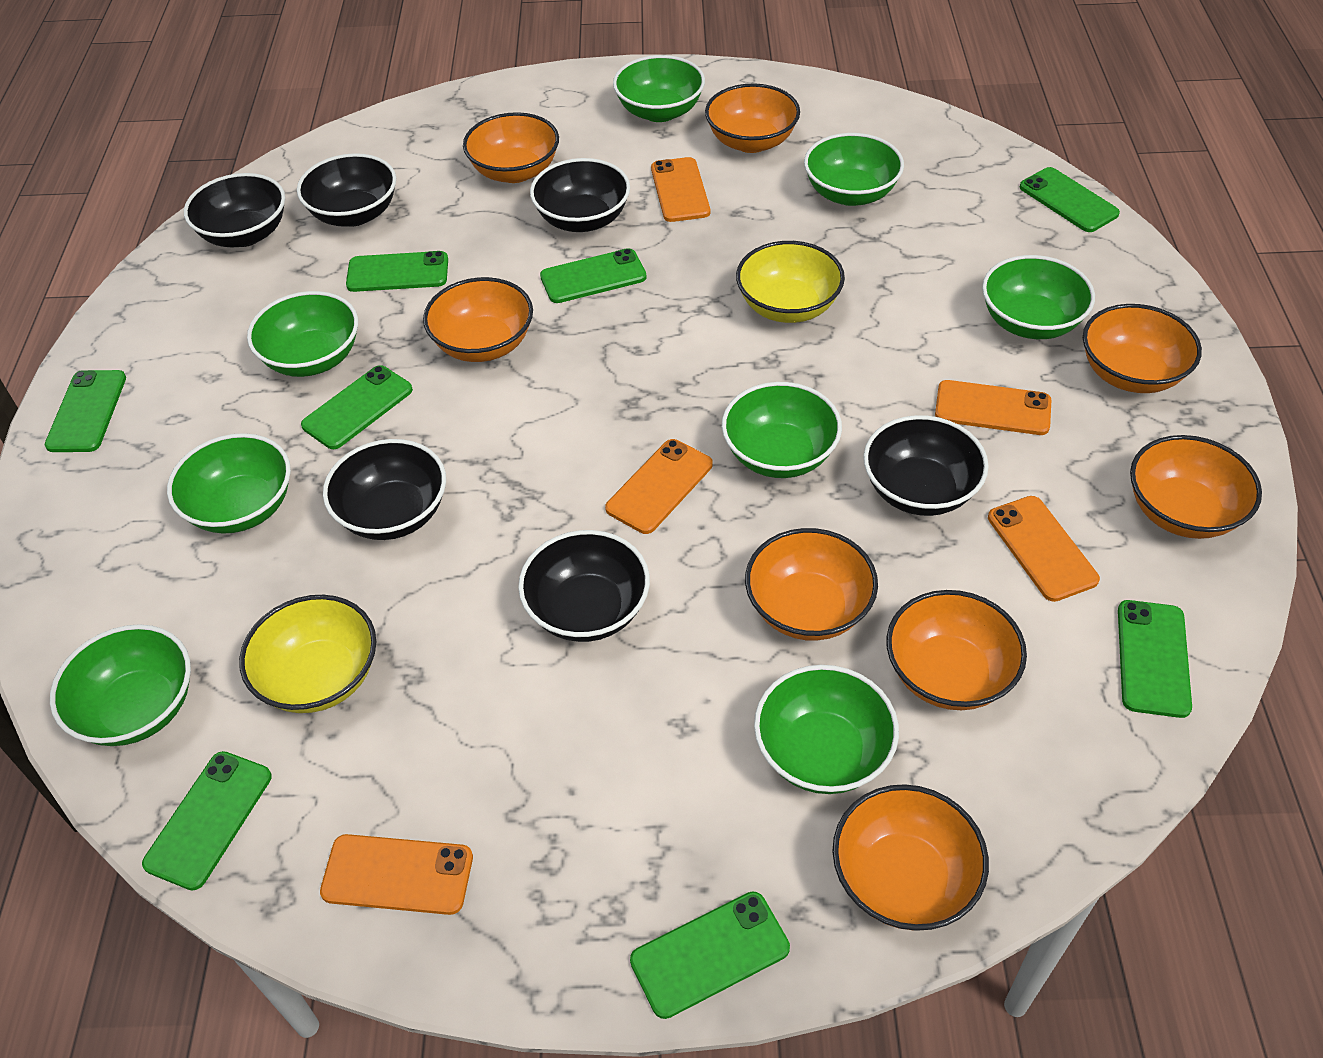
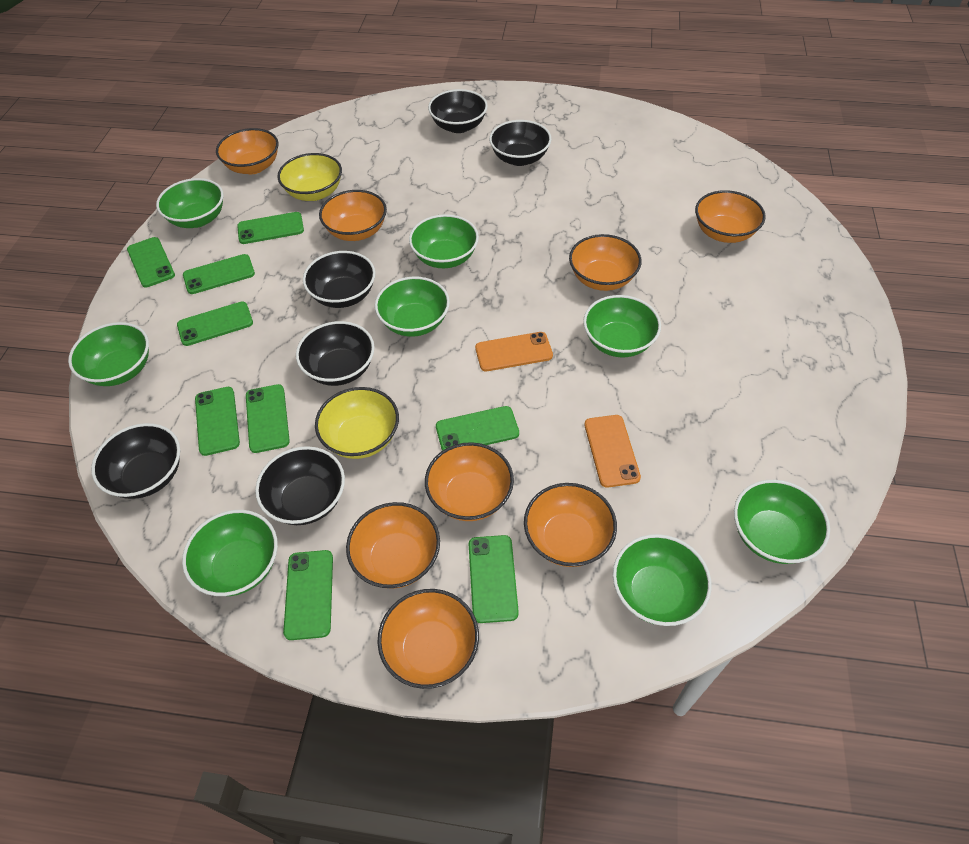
green phone: 8 -> 9
orange phone: 5 -> 2

